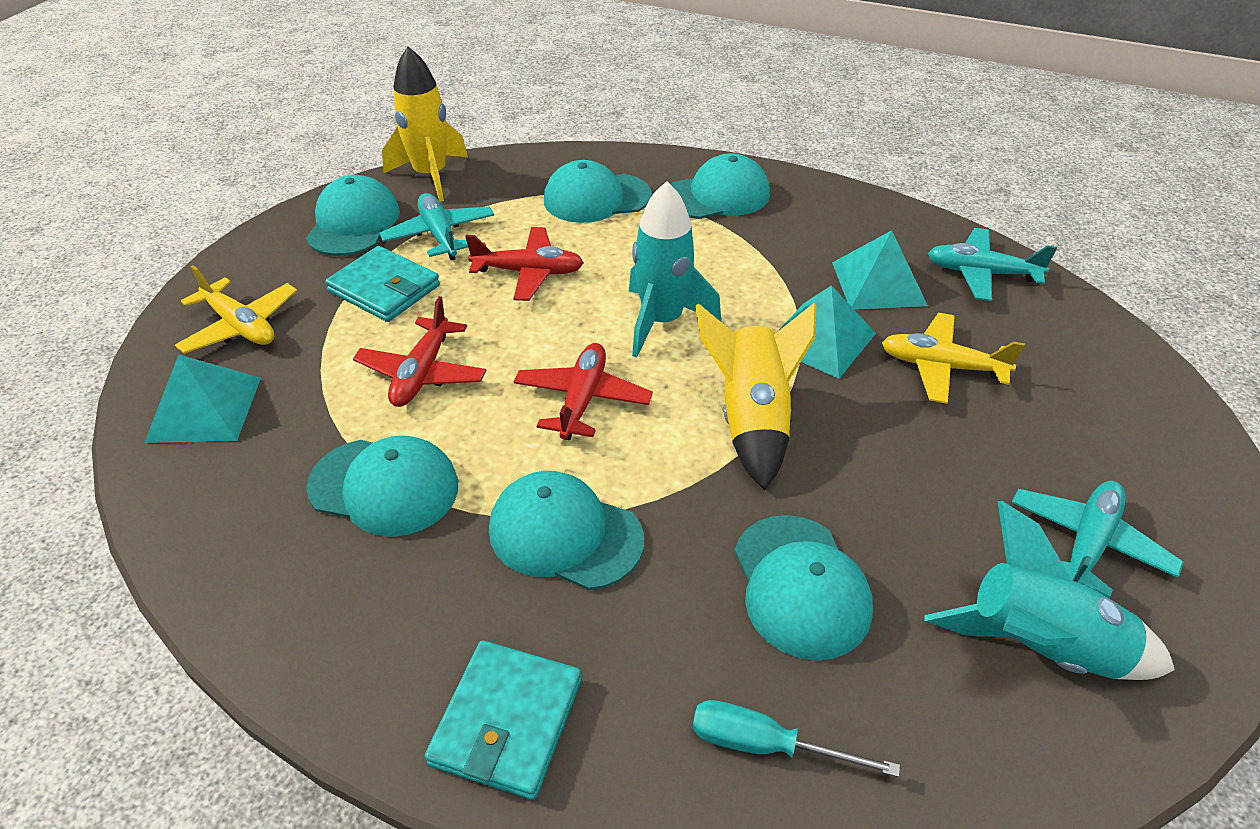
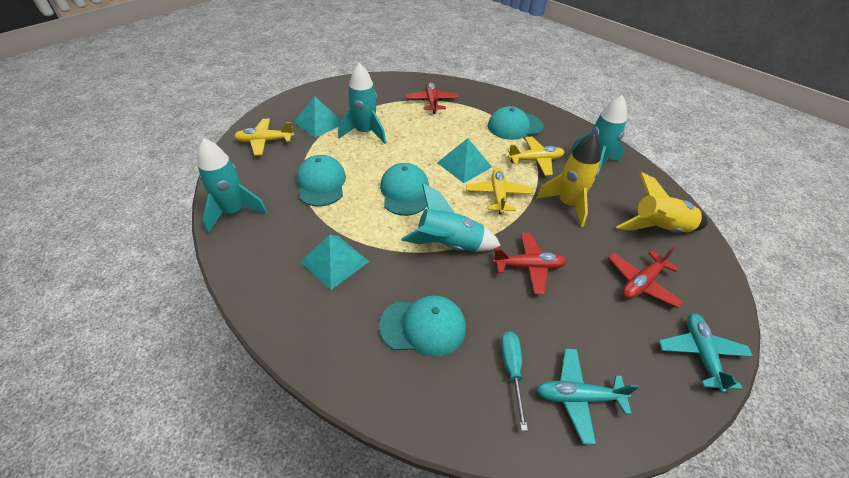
turquoise cap: 6 -> 4
turquoise plane: 3 -> 2
turquoise rocket: 2 -> 4
turquoise wallet: 2 -> 0
yellow plane: 2 -> 3

